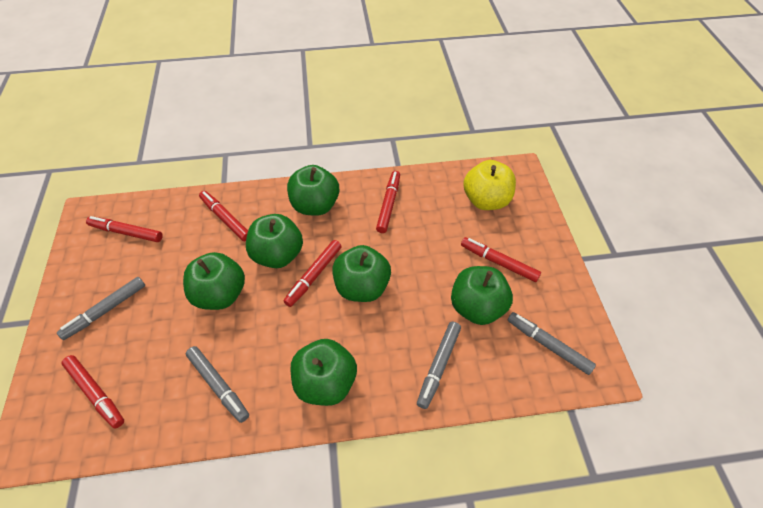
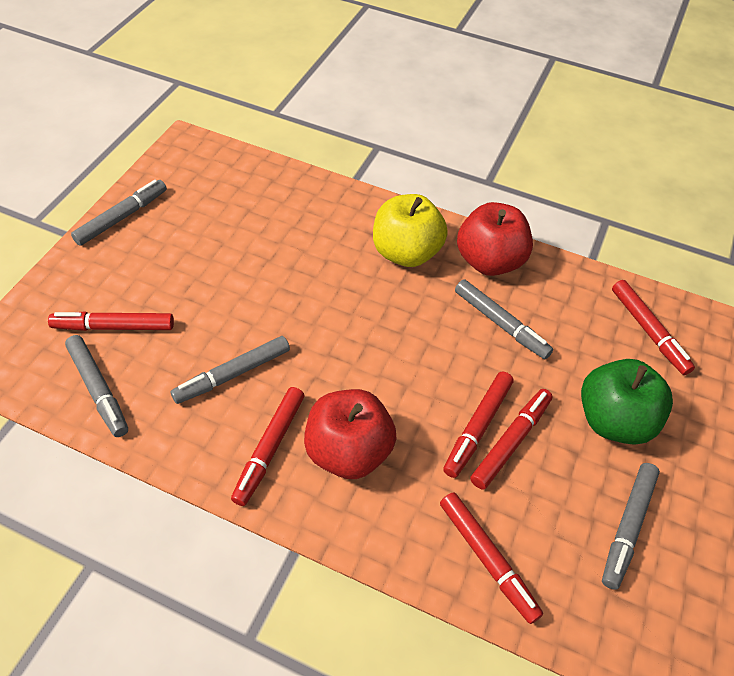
green apple: 6 -> 1
grey marker: 4 -> 5
red apple: 0 -> 2

